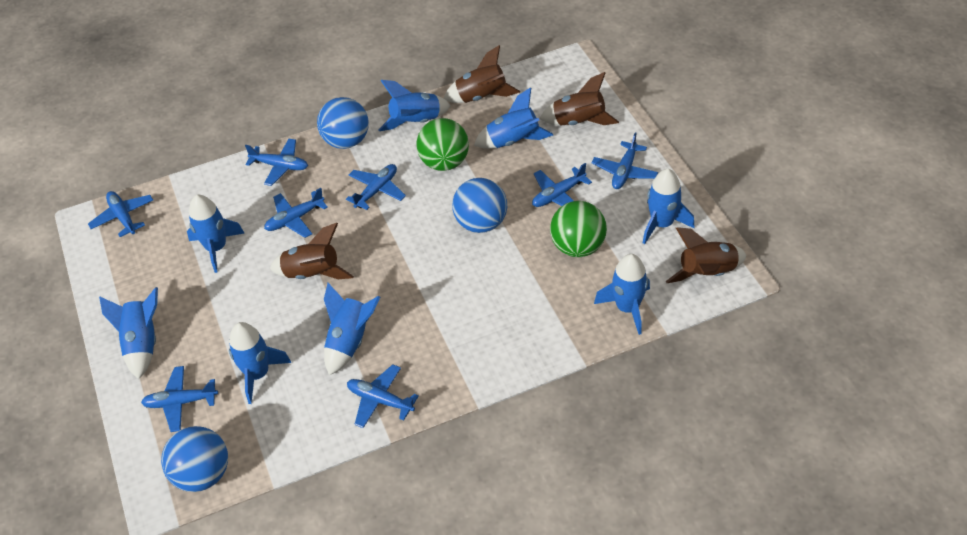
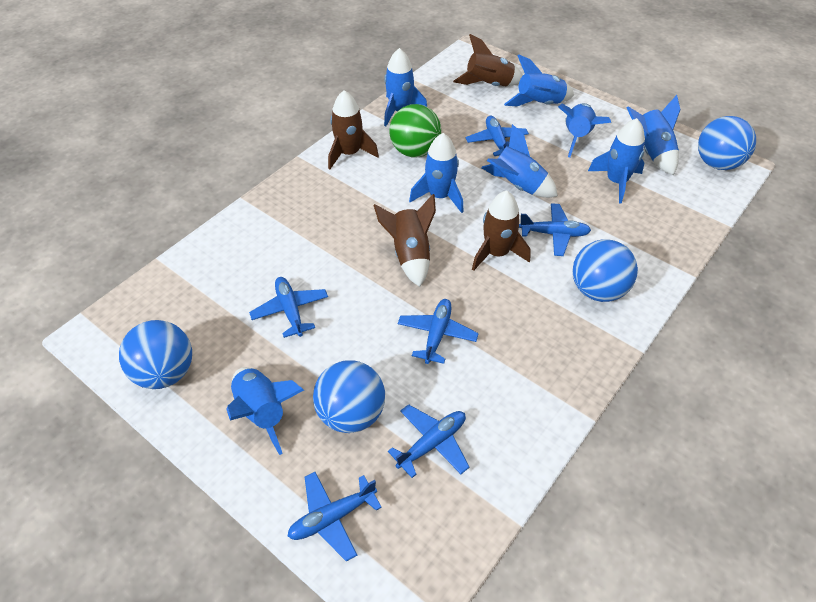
blue ball: 3 -> 4
blue plane: 8 -> 6
green ball: 2 -> 1

